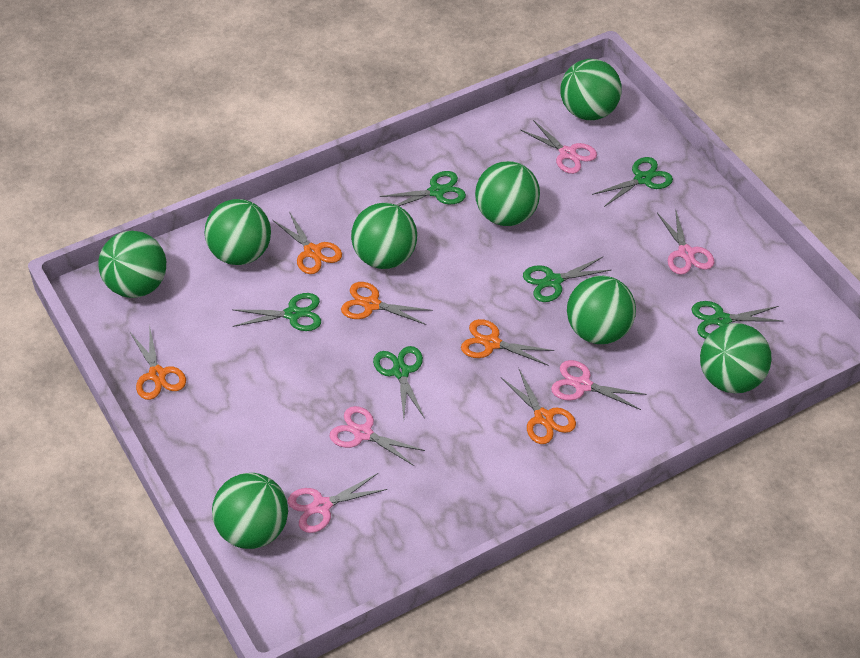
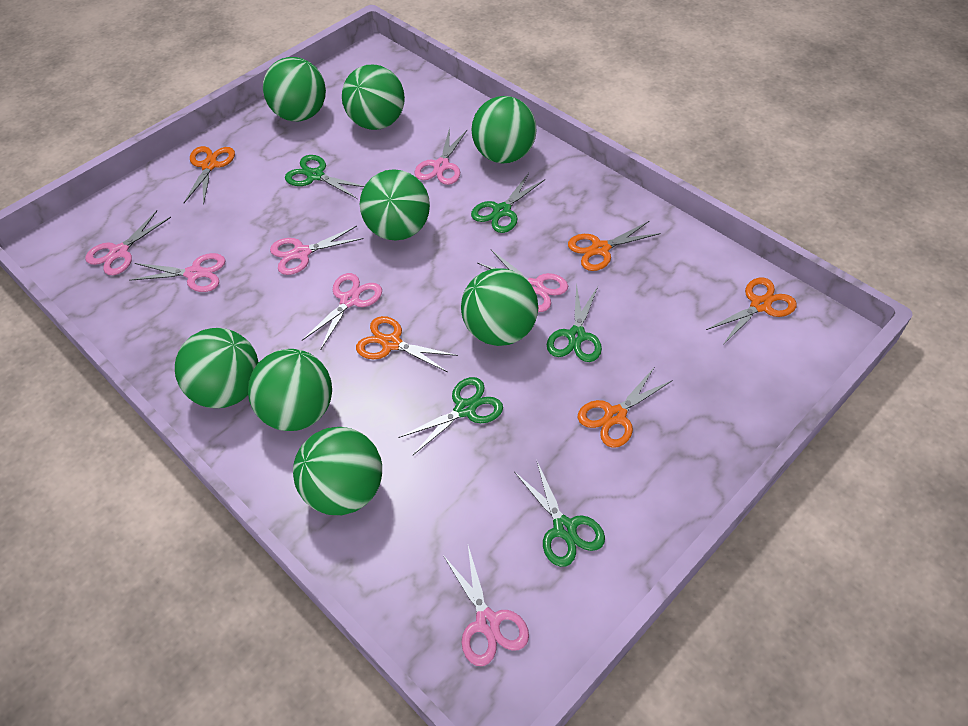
green scissors: 6 -> 5
pink scissors: 5 -> 7

